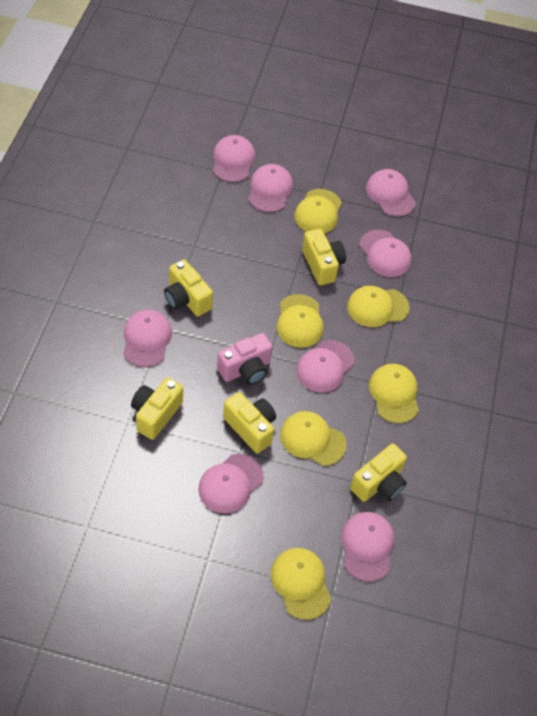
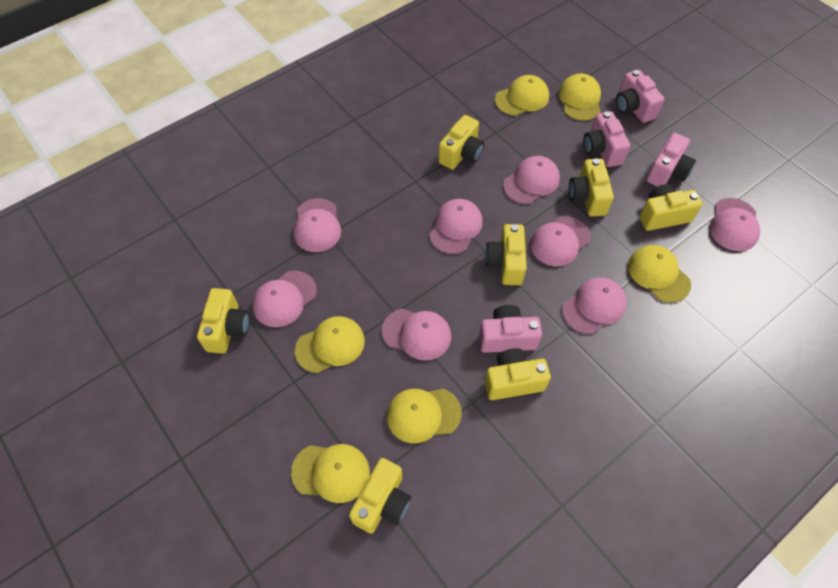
pink camera: 1 -> 4
yellow camera: 5 -> 7

